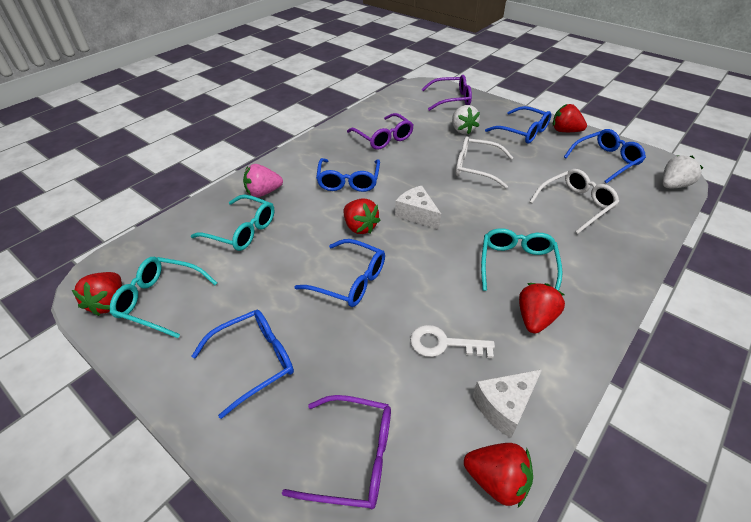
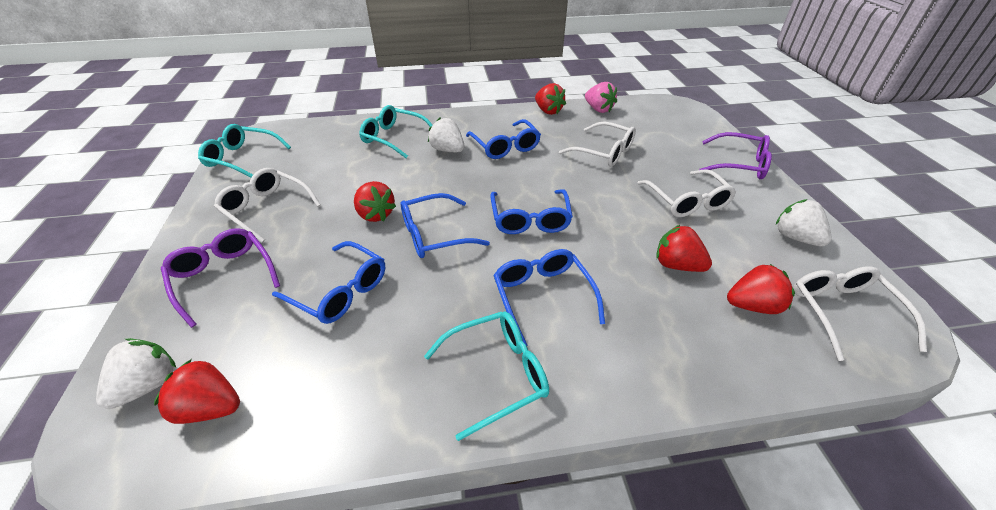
purple glasses: 3 -> 2
white cheese: 2 -> 0
white glasses: 2 -> 4
white key: 1 -> 0
white strawberry: 2 -> 3

